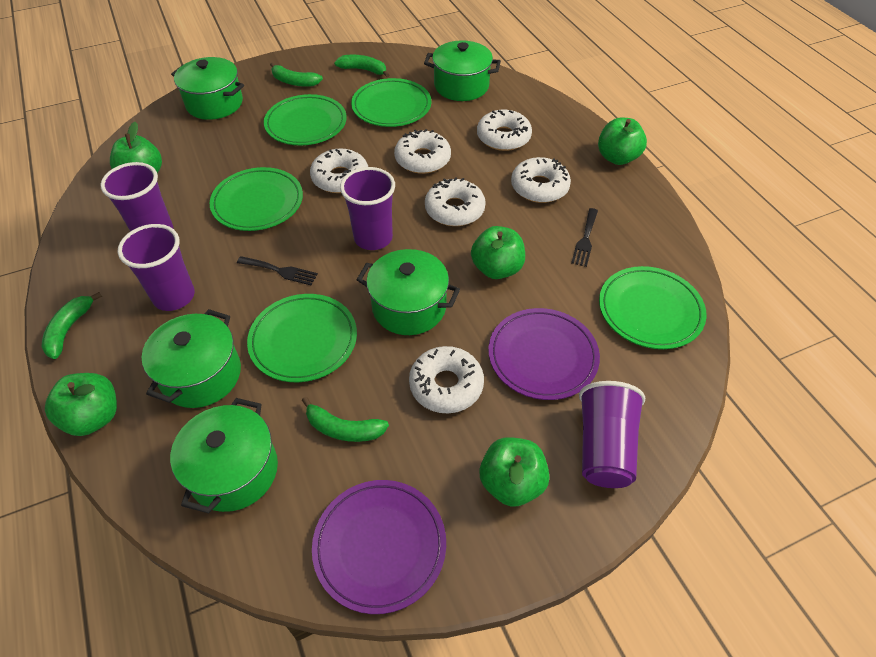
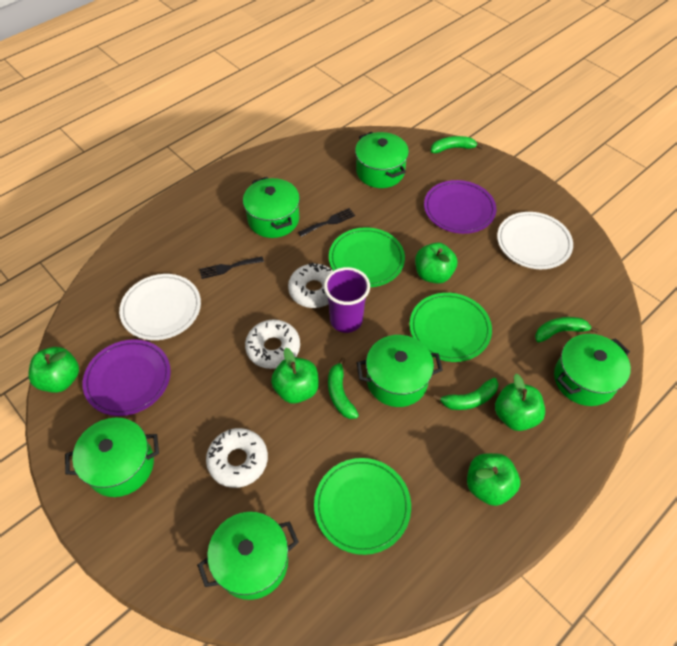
green plate: 5 -> 3
green pot: 5 -> 6
purple cup: 4 -> 1
white donut: 6 -> 3
white plate: 0 -> 2

